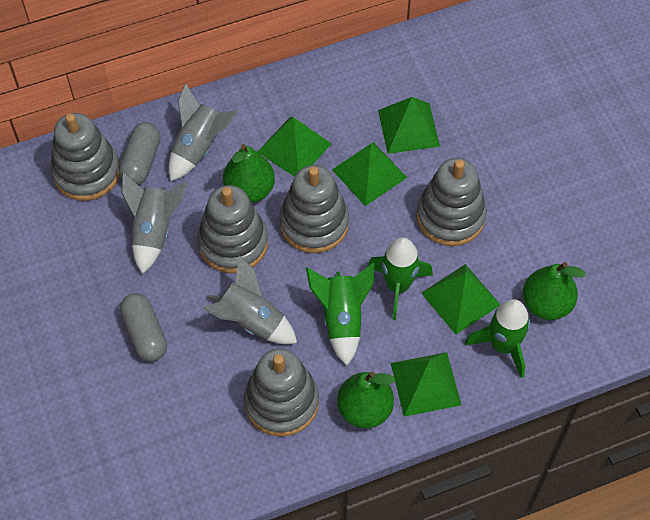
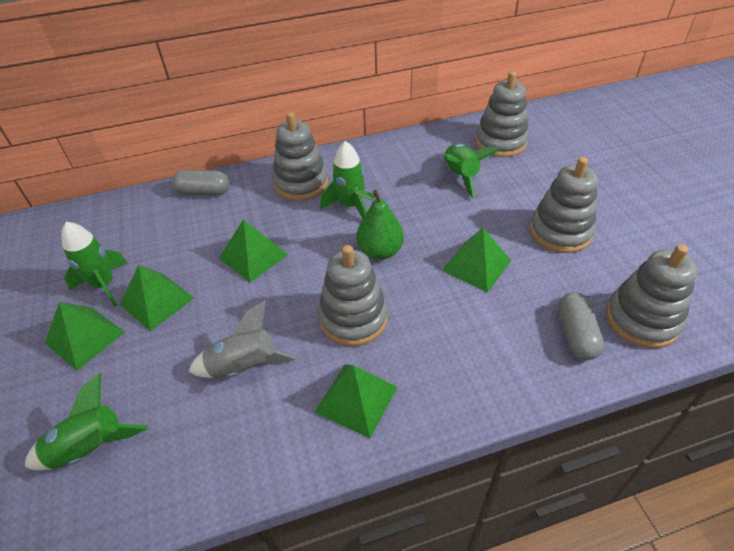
green pear: 3 -> 1
green rocket: 3 -> 4
grey rocket: 3 -> 1

